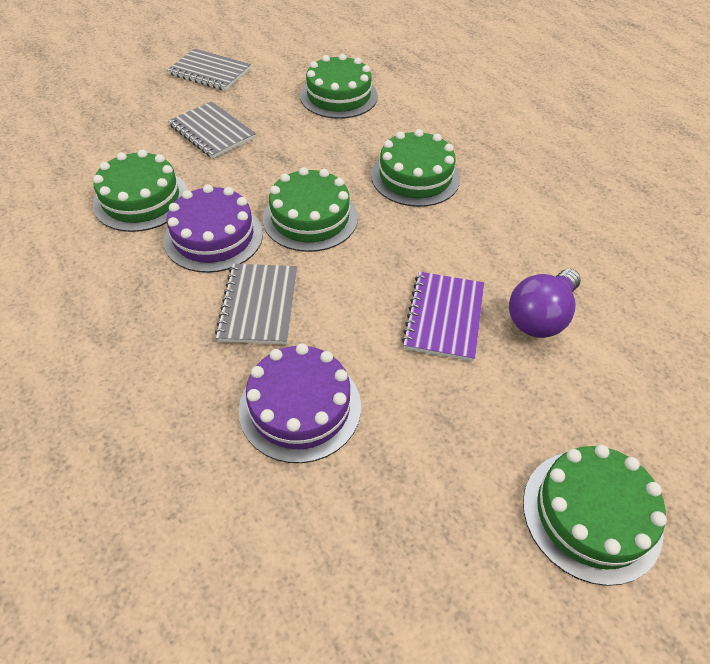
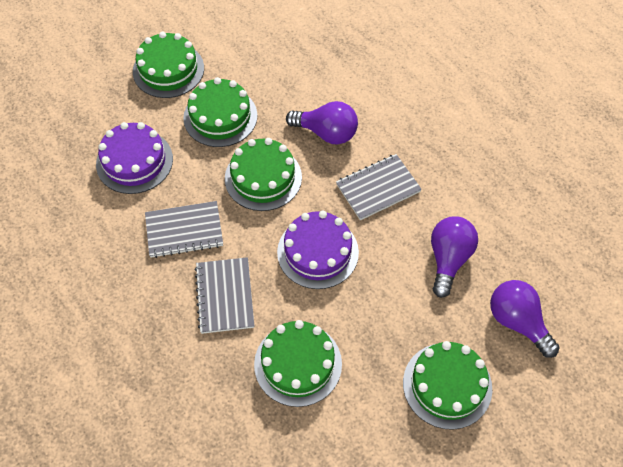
purple light bulb: 1 -> 3
purple notebook: 1 -> 0

